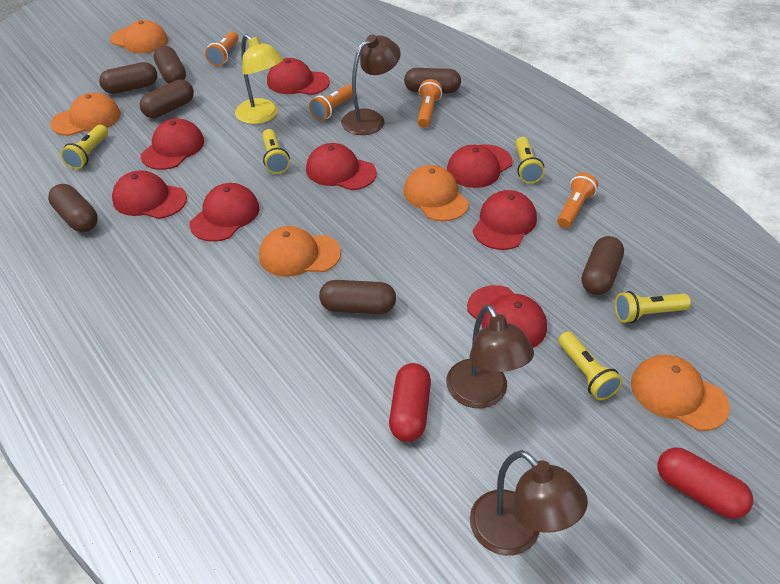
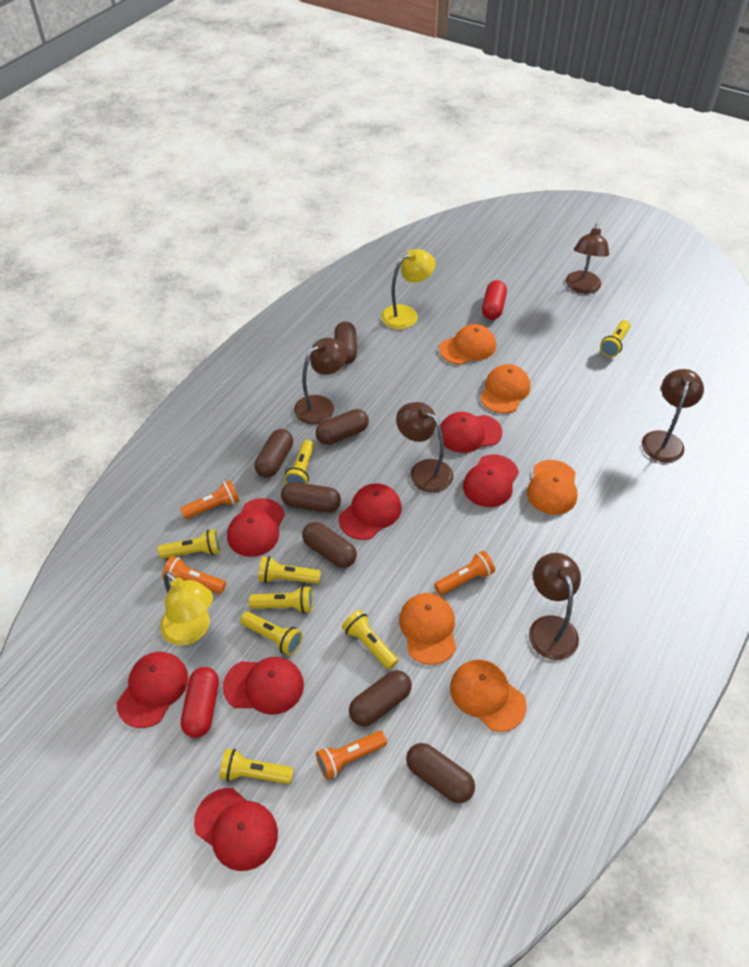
brown lamp: 3 -> 5
red cap: 8 -> 7
yellow flashlight: 5 -> 8
yellow lamp: 1 -> 2

